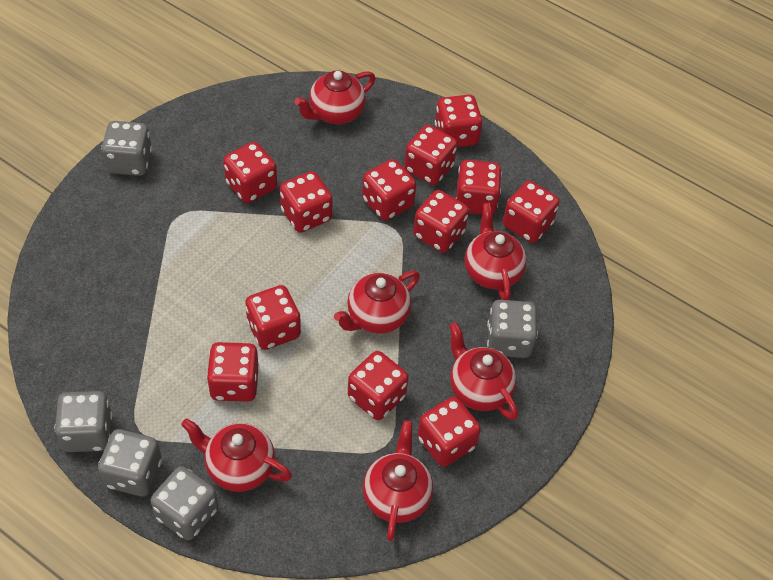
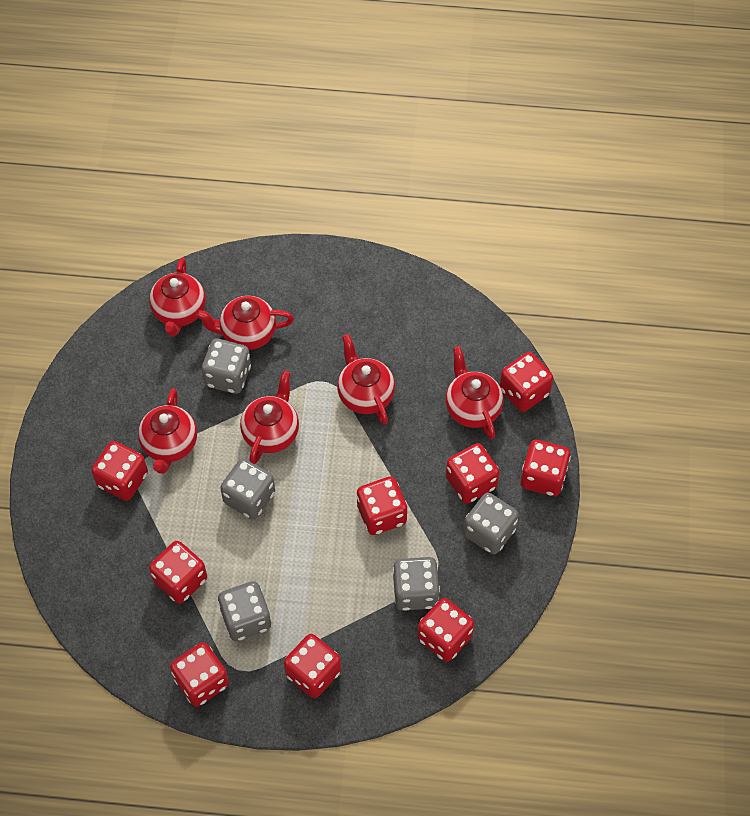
red dice: 12 -> 9

